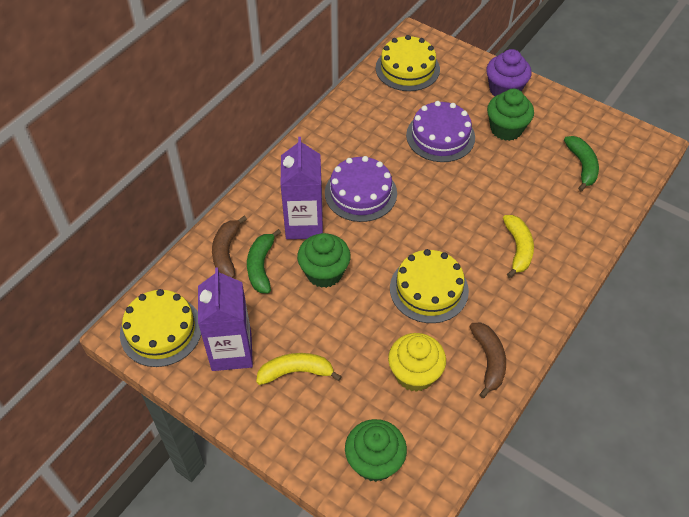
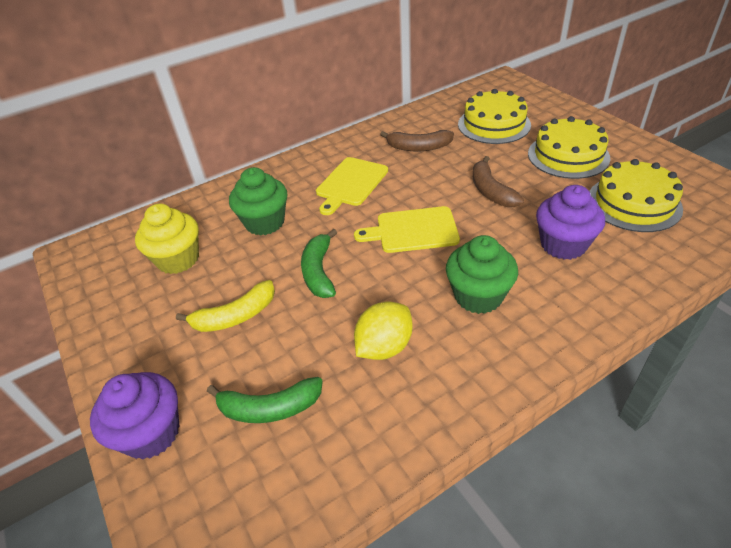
green cupcake: 3 -> 2
purple cake: 2 -> 0
purple carton: 2 -> 0
purple cupcake: 1 -> 2
yellow banana: 2 -> 1
yellow cutting board: 0 -> 2
yellow lemon: 0 -> 1

